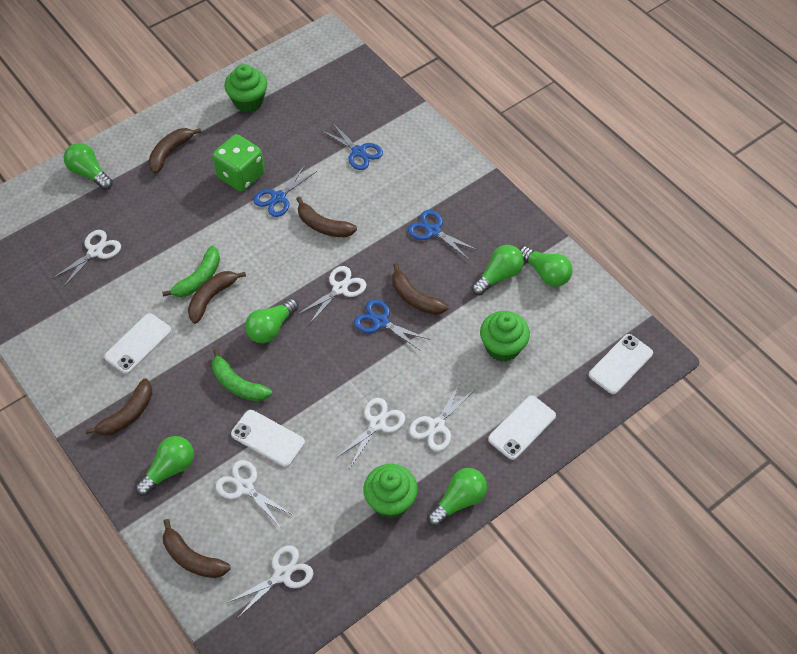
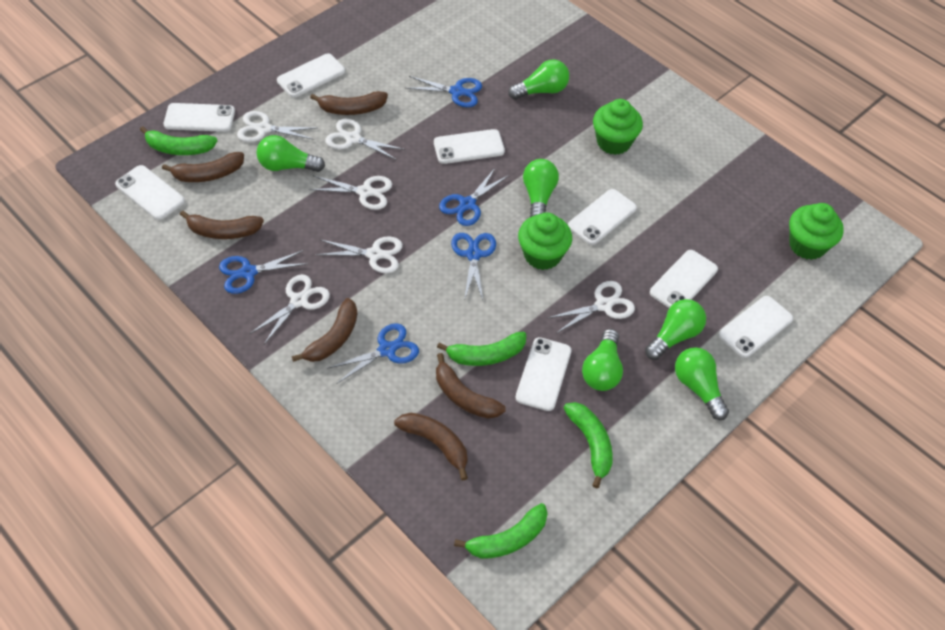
blue scissors: 4 -> 5
green banana: 2 -> 4
green dice: 1 -> 0
white phone: 4 -> 8

